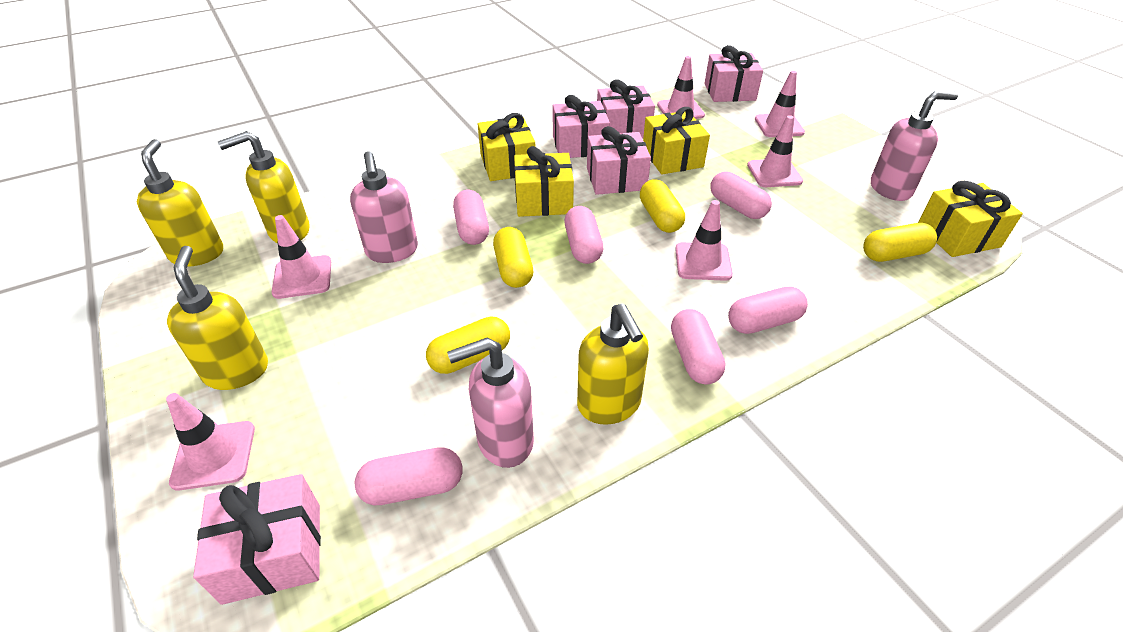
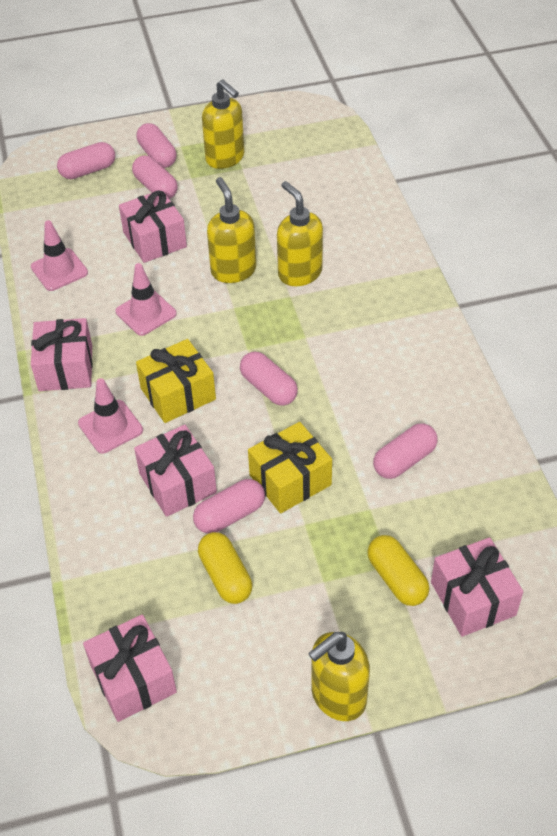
pink soap dispenser: 3 -> 0
pink traffic cone: 6 -> 3
yellow capsule: 4 -> 2
yellow gift: 4 -> 2

